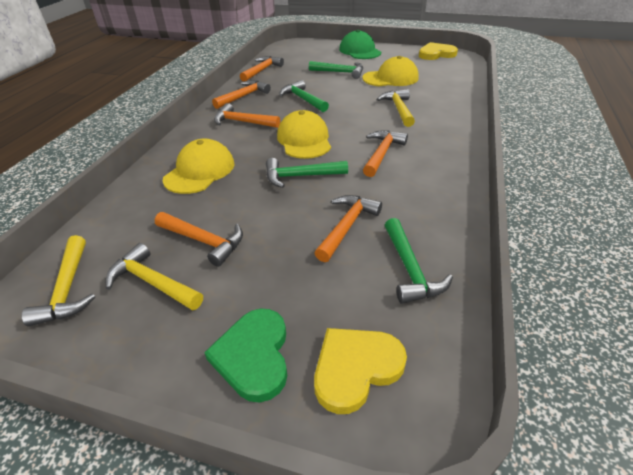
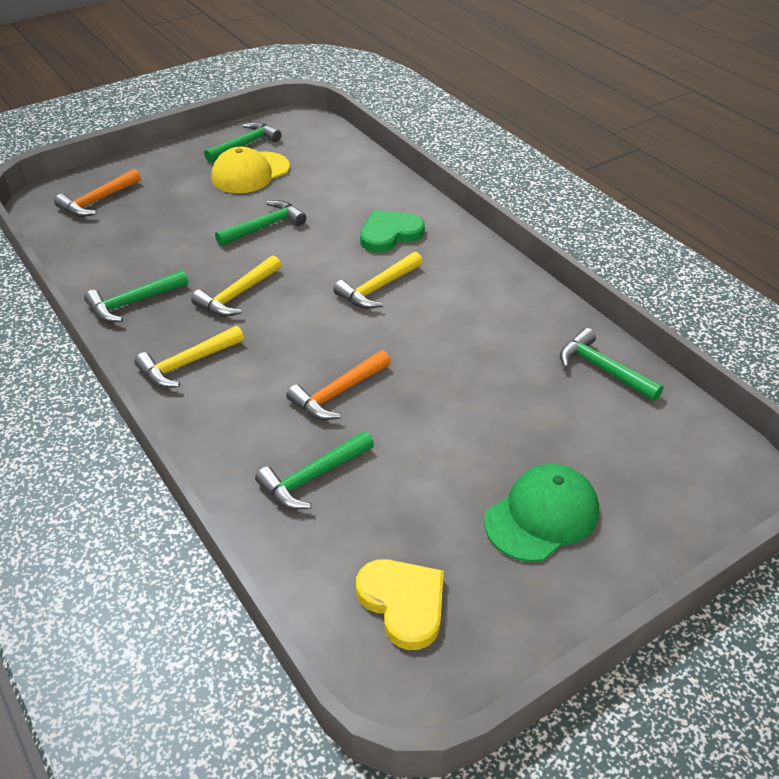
green hammer: 4 -> 5
orange hammer: 6 -> 2
yellow cap: 3 -> 1
yellow heart: 2 -> 1

